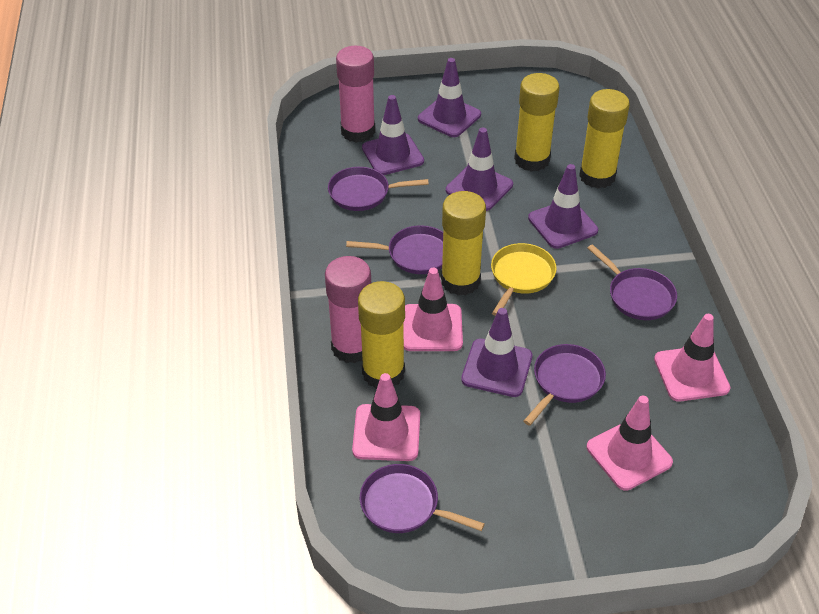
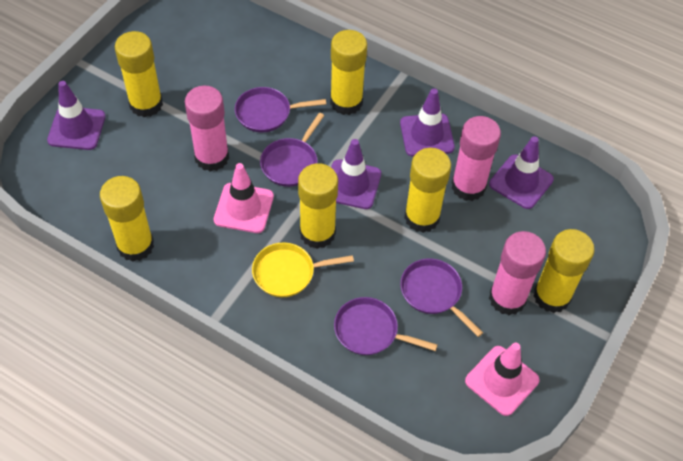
pink glue stick: 2 -> 3
pink traffic cone: 4 -> 2
purple pan: 5 -> 4
purple traffic cone: 5 -> 4
yellow glue stick: 4 -> 6

